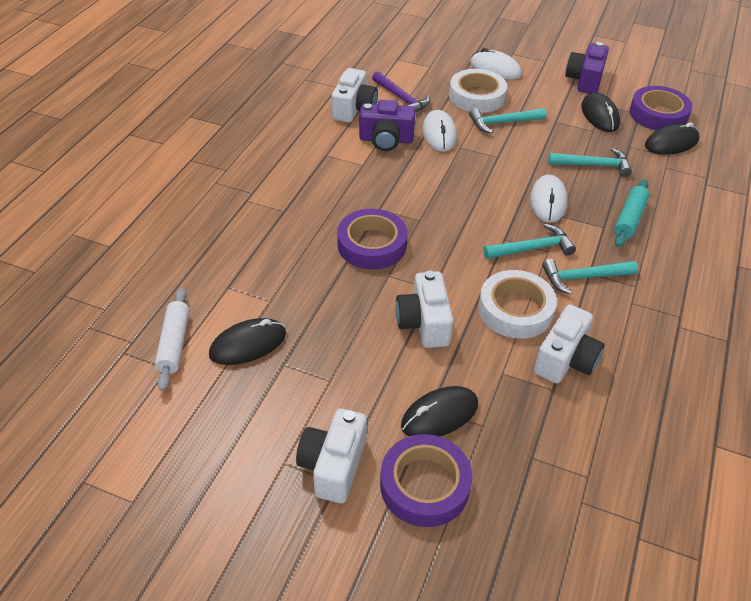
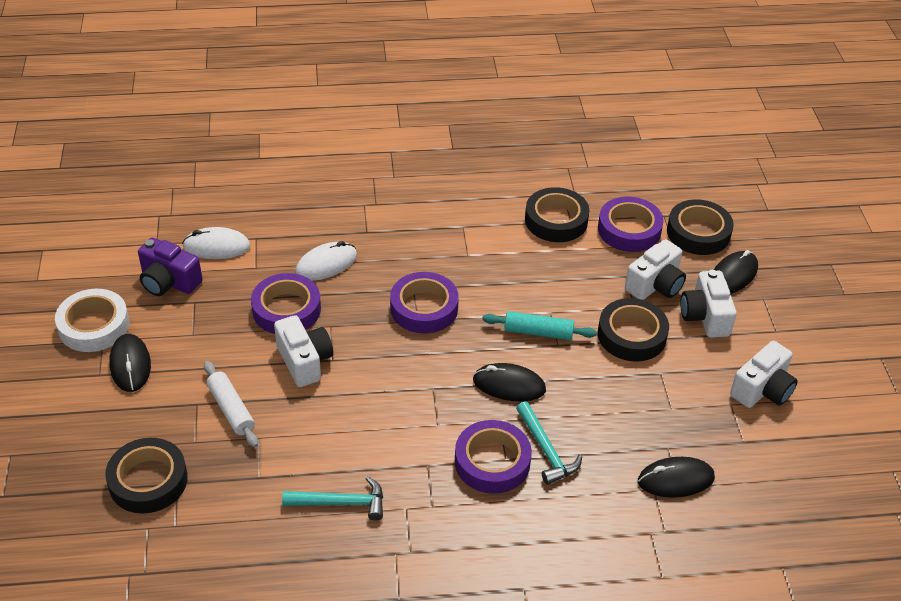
black tape: 0 -> 4
purple camera: 2 -> 1
purple hammer: 1 -> 0
purple tape: 3 -> 4
turquoise hammer: 4 -> 2
white mouse: 3 -> 2
white tape: 2 -> 1

